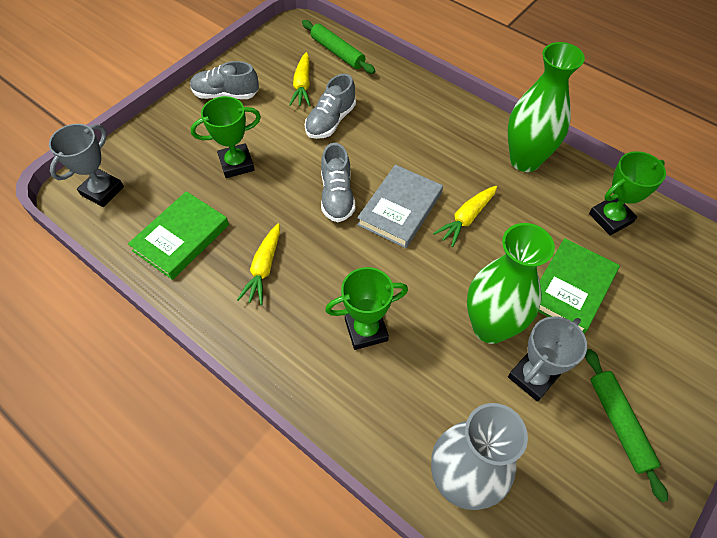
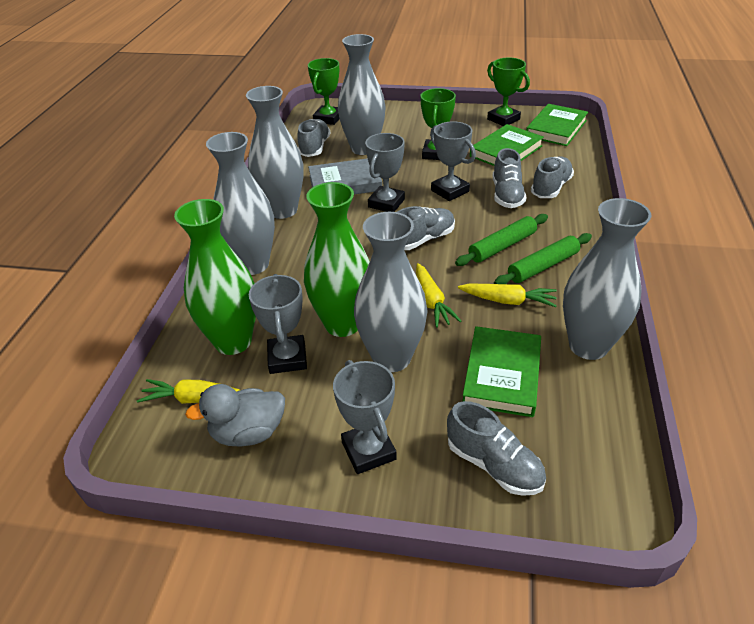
green book: 2 -> 3
grey duck: 0 -> 1
grey shoe: 3 -> 5
grey trophy: 2 -> 4
grey vase: 1 -> 5

